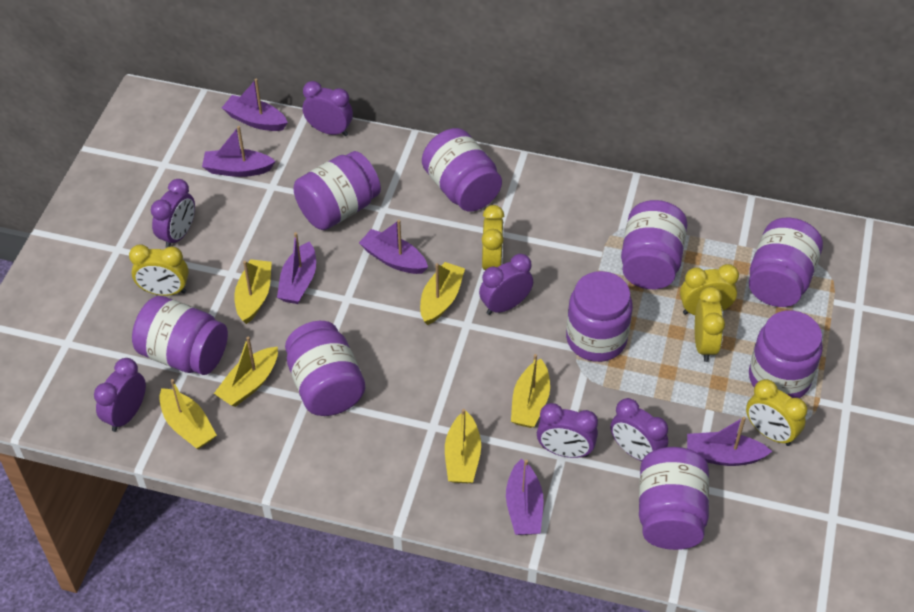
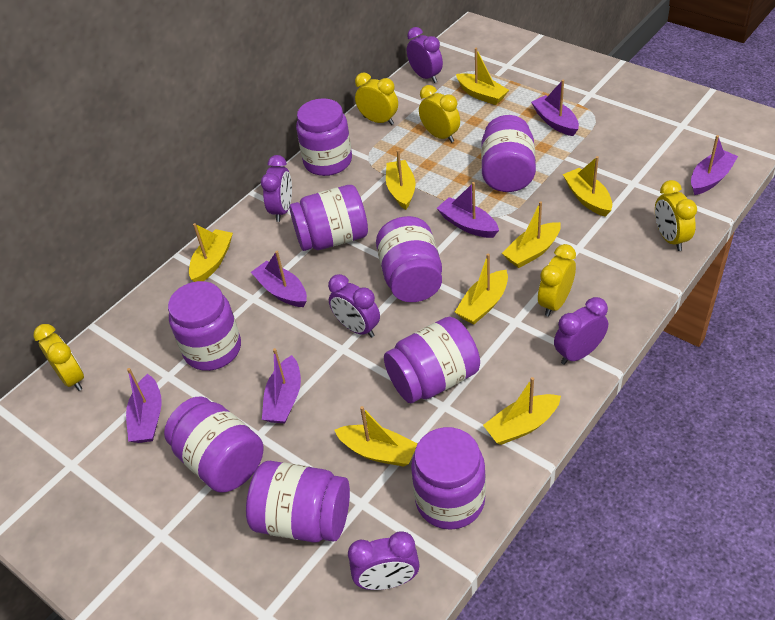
purple clock: 6 -> 5
yellow boat: 6 -> 8

